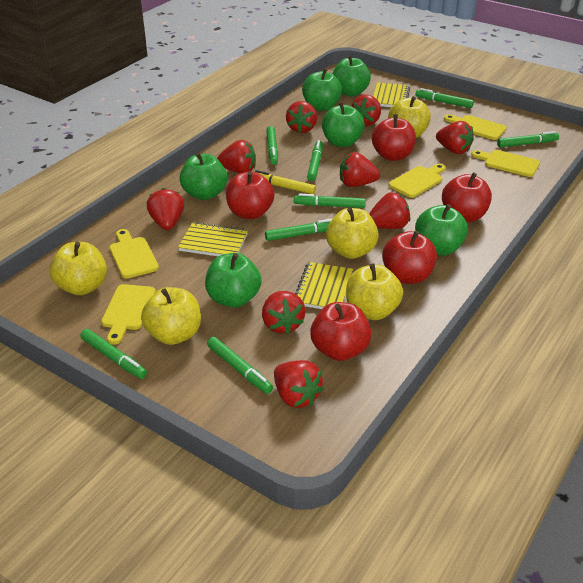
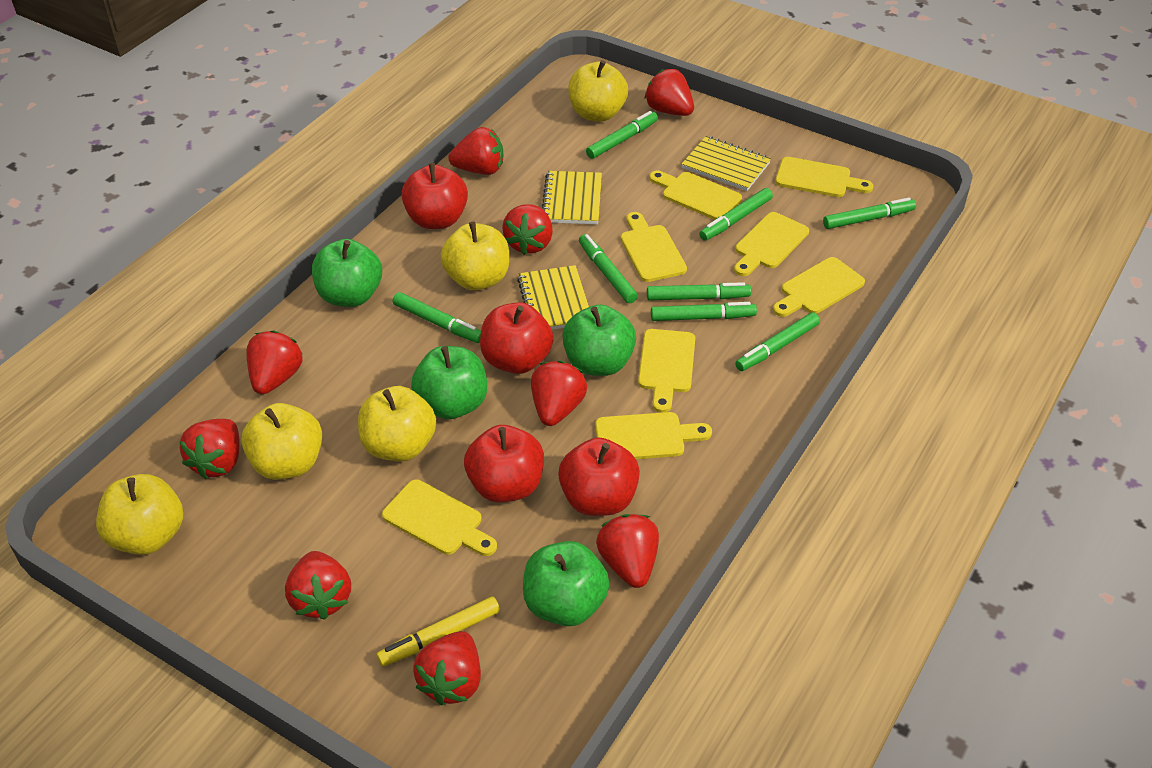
green apple: 6 -> 4
red apple: 5 -> 4
yellow cutting board: 5 -> 8

